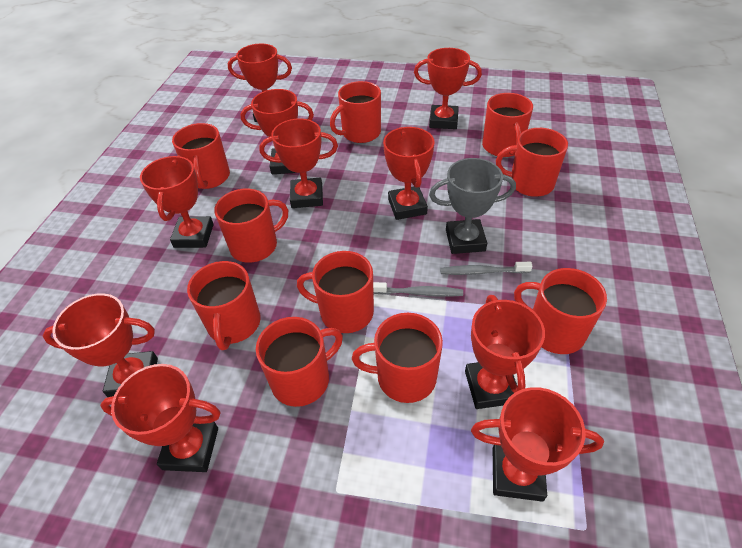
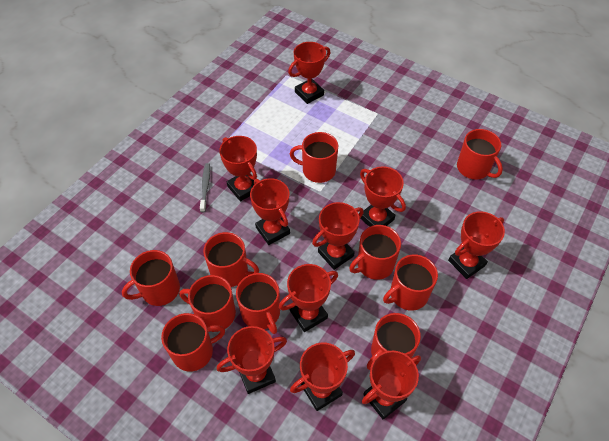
grey toothbrush: 2 -> 1
grey trophy: 1 -> 0

